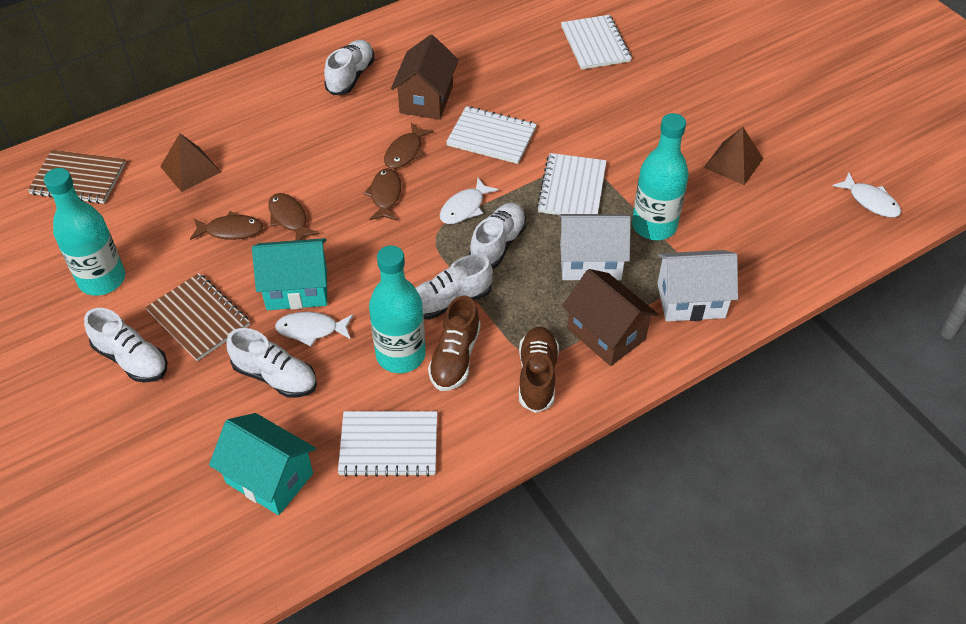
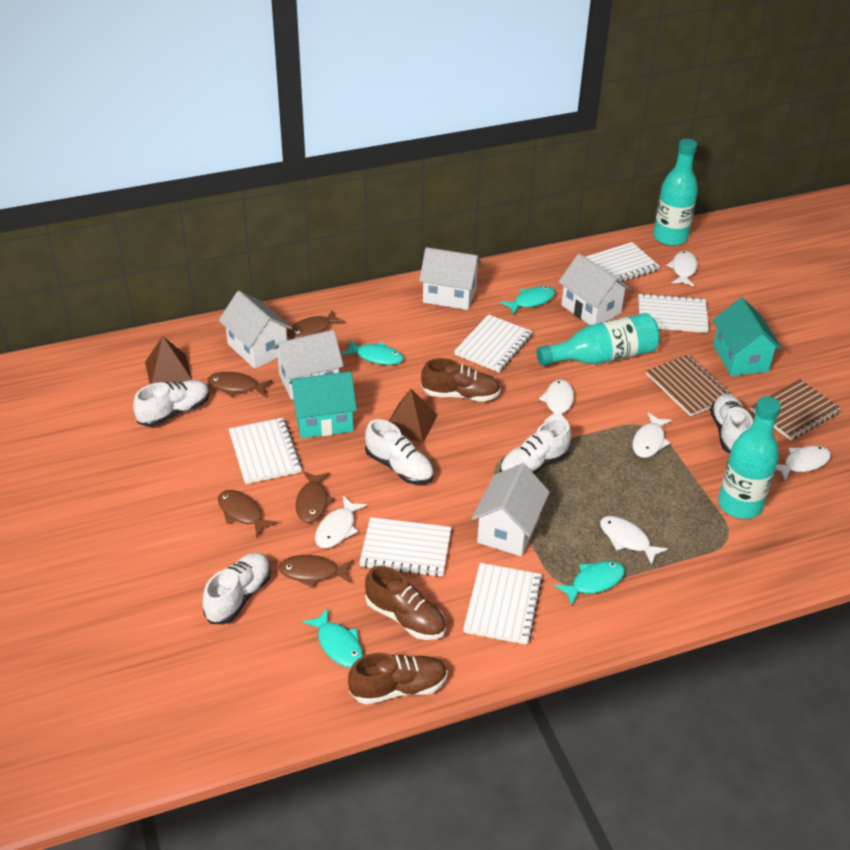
brown fish: 4 -> 5
brown house: 2 -> 0
brown shoe: 2 -> 3
turquoise fish: 0 -> 4
white fish: 3 -> 6
white house: 2 -> 5
white notebook: 4 -> 6

